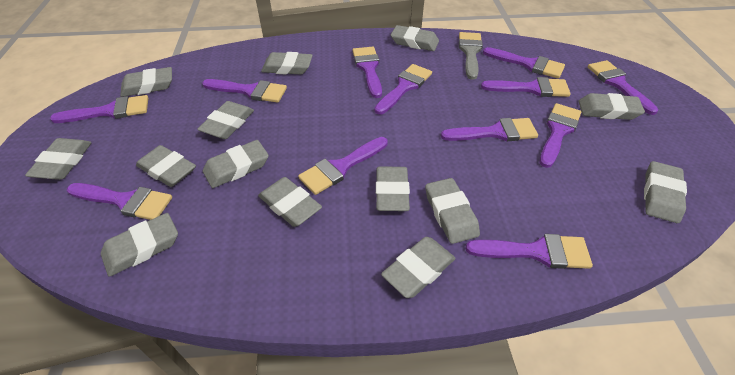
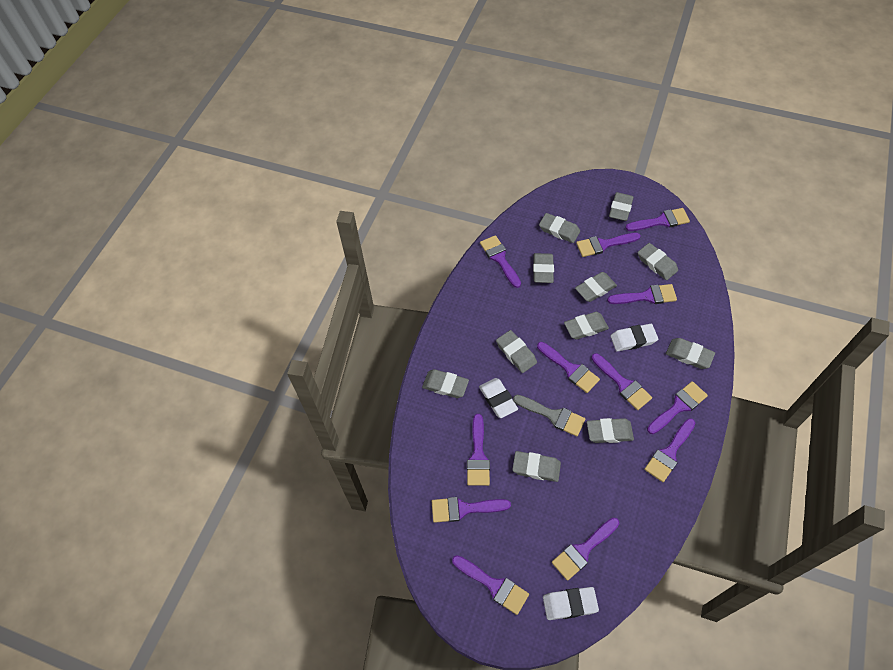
grey eraser: 14 -> 11
white eraser: 0 -> 3

